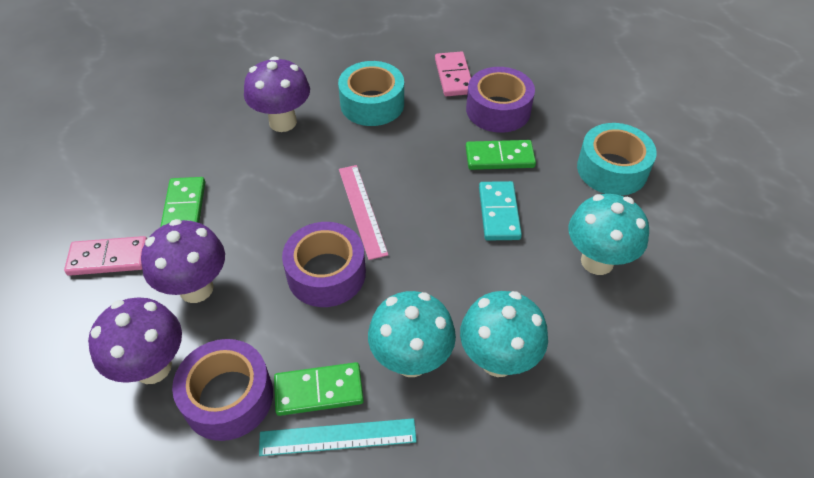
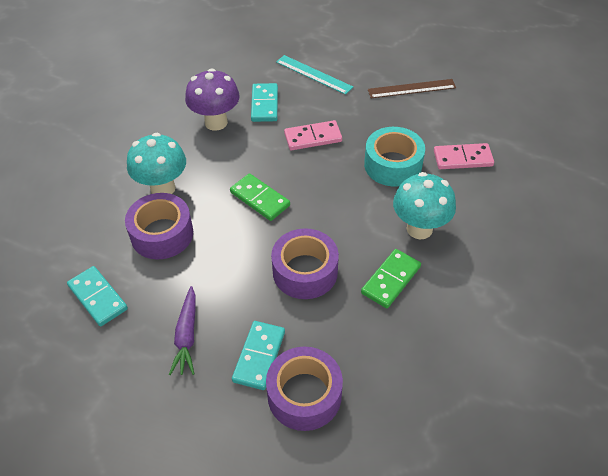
brown ruler: 0 -> 1
green domino: 3 -> 2
pink ruler: 1 -> 0
purple carrot: 0 -> 1
purple mushroom: 3 -> 1
turquoise domino: 1 -> 3
turquoise mushroom: 3 -> 2
turquoise tape: 2 -> 1

